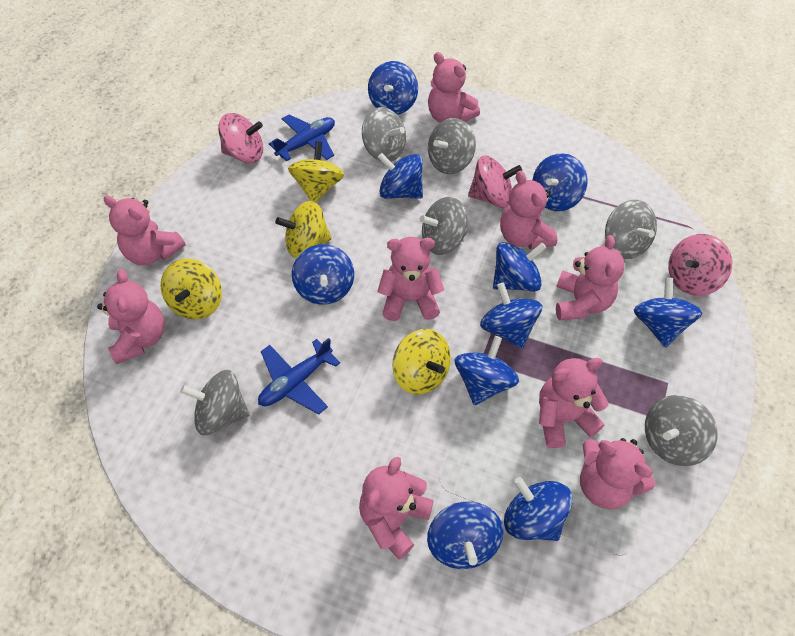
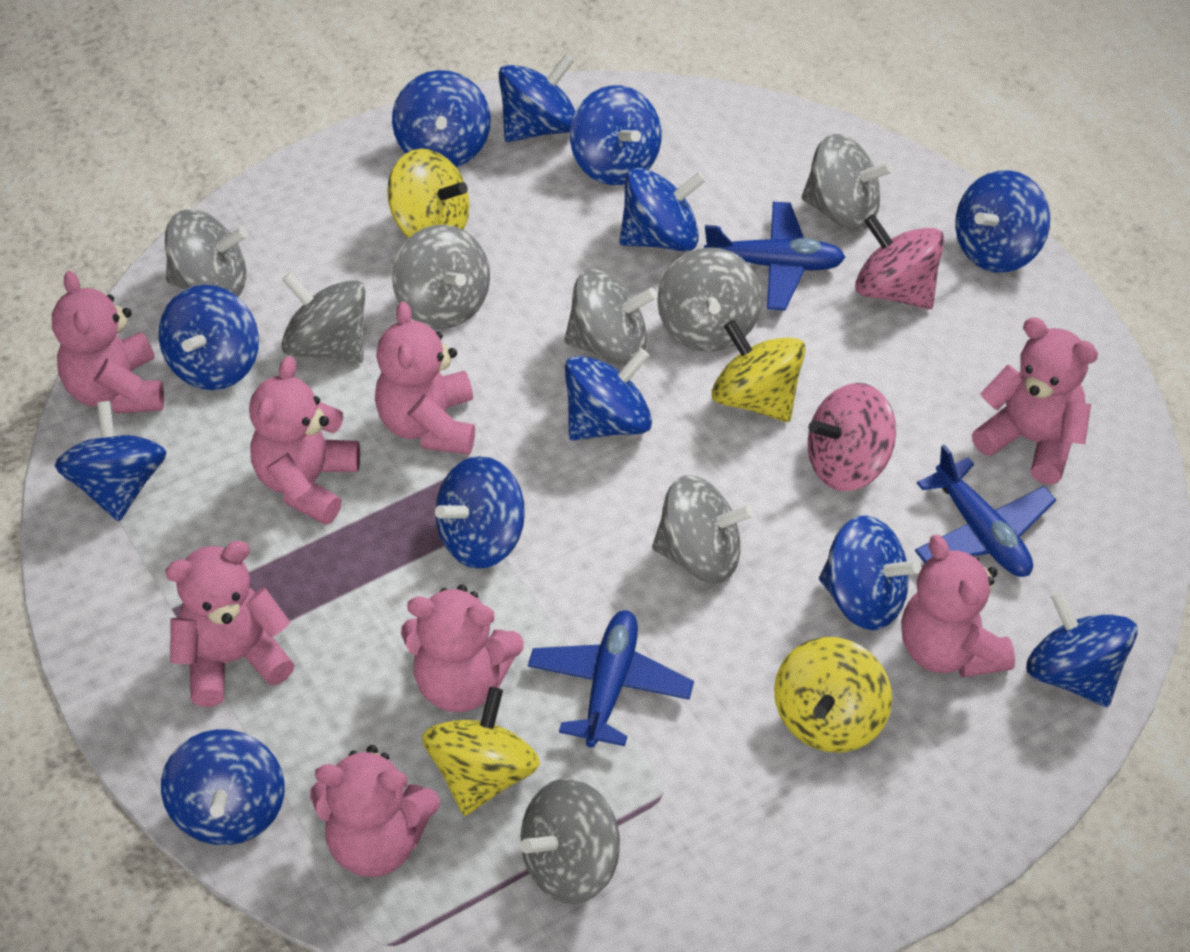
blue plane: 2 -> 3
blue spinning top: 10 -> 12
grey spinning top: 6 -> 8
pink spinning top: 3 -> 2
pink teddy bear: 9 -> 8

